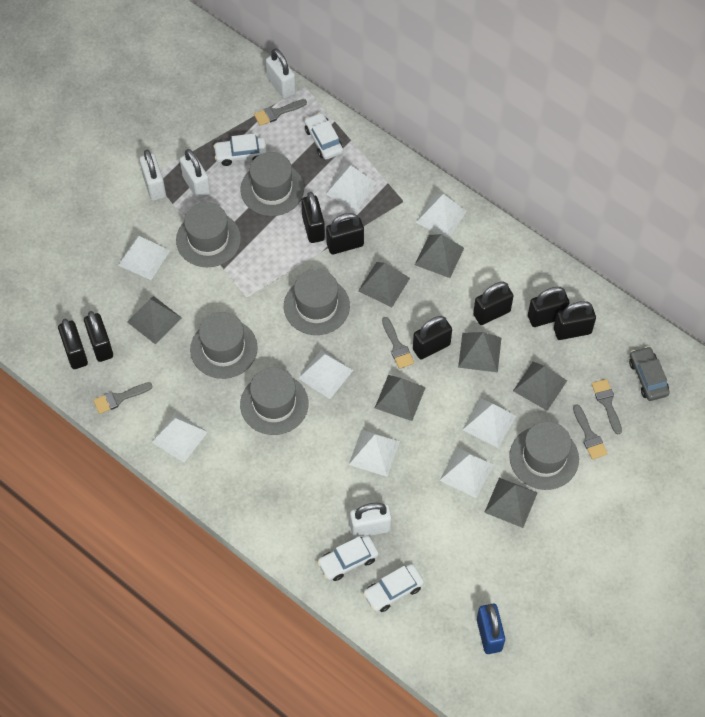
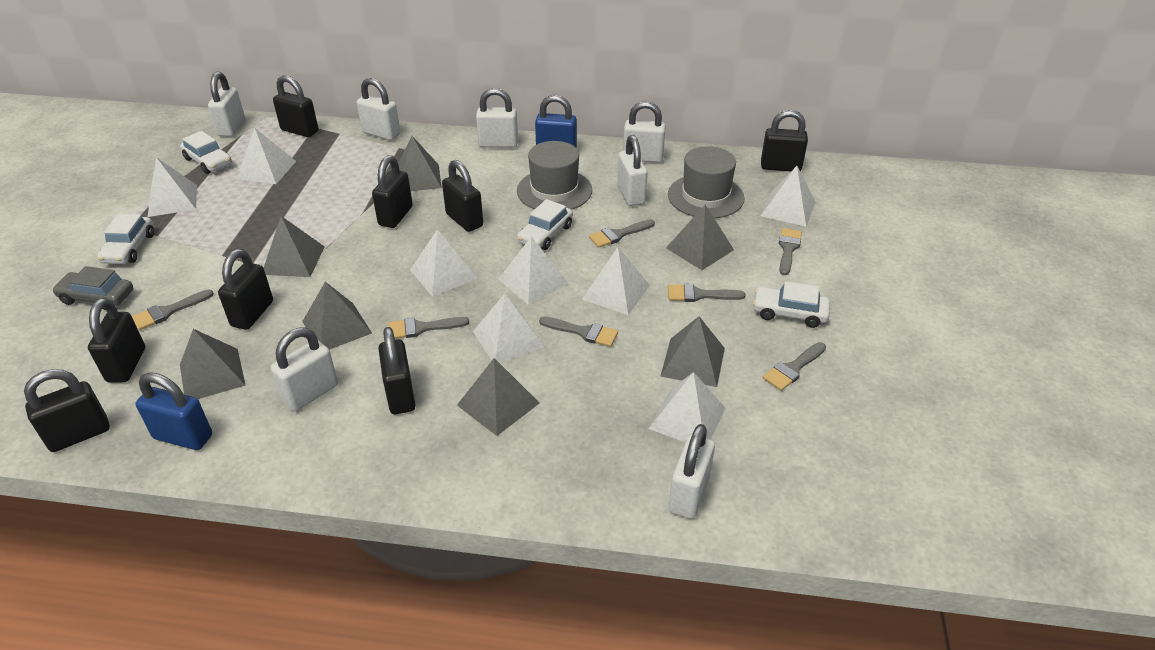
blue padlock: 1 -> 2
grey brush: 5 -> 7
grey hat: 6 -> 2
white padlock: 4 -> 7

